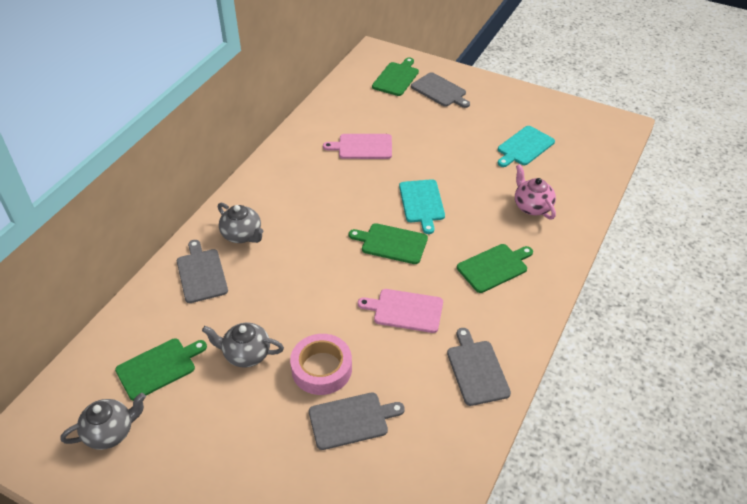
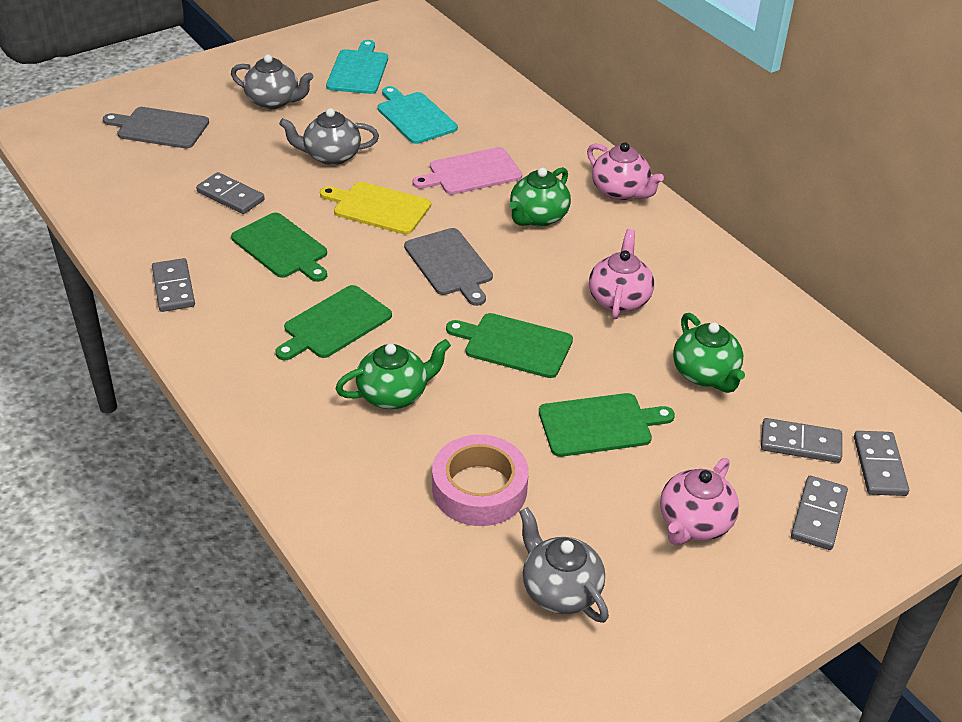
green teapot: 0 -> 3
grey cutting board: 4 -> 2
grey domino: 0 -> 5
pink cutting board: 2 -> 1
pink teapot: 1 -> 3
yellow cutting board: 0 -> 1

